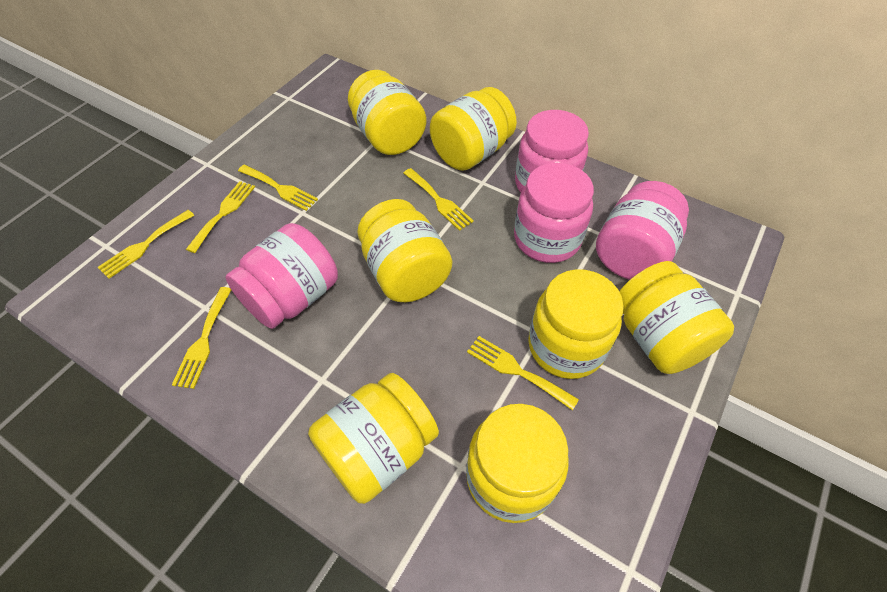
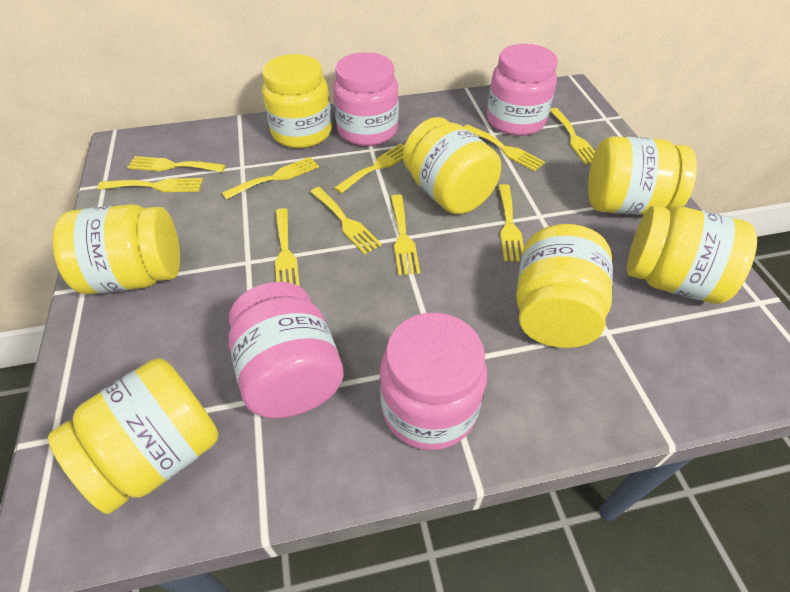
yellow fork: 6 -> 10

